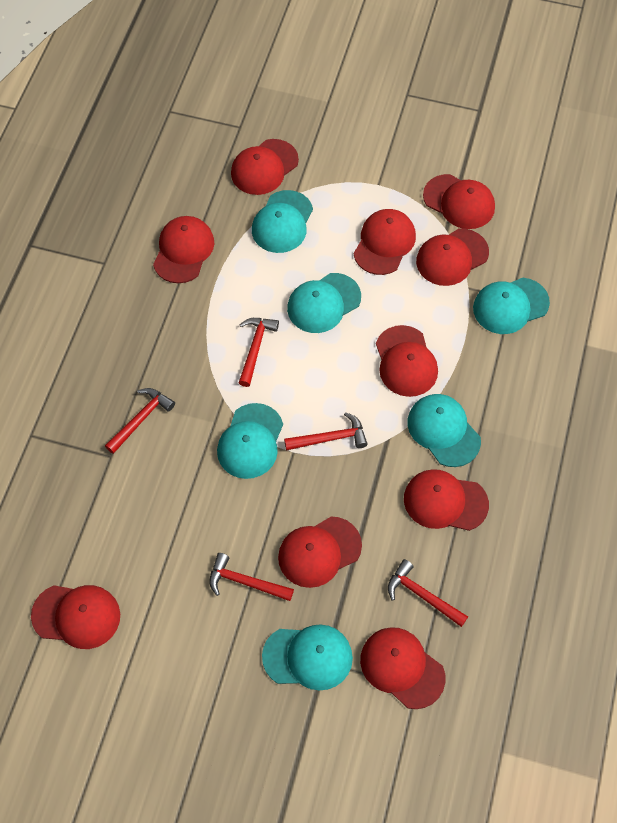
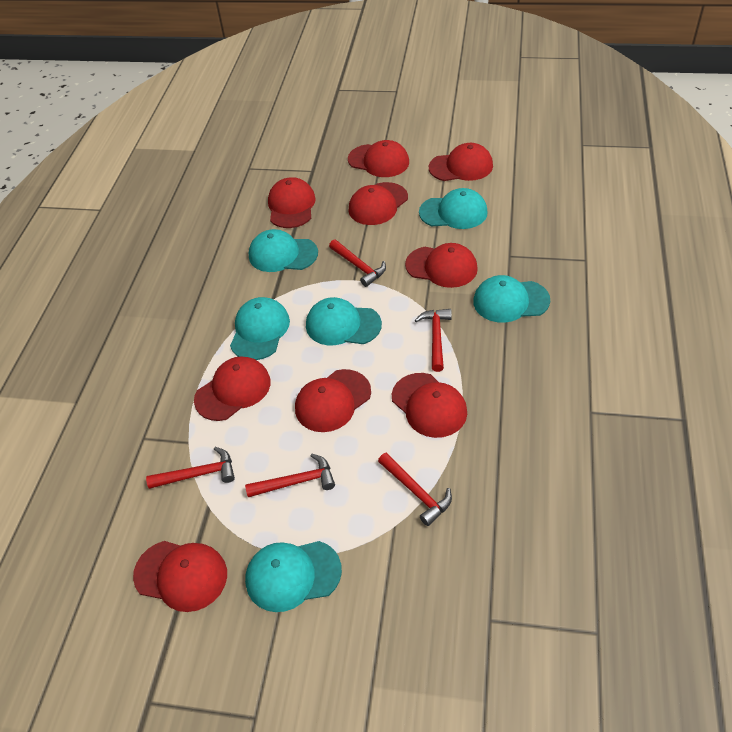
red cap: 10 -> 9

